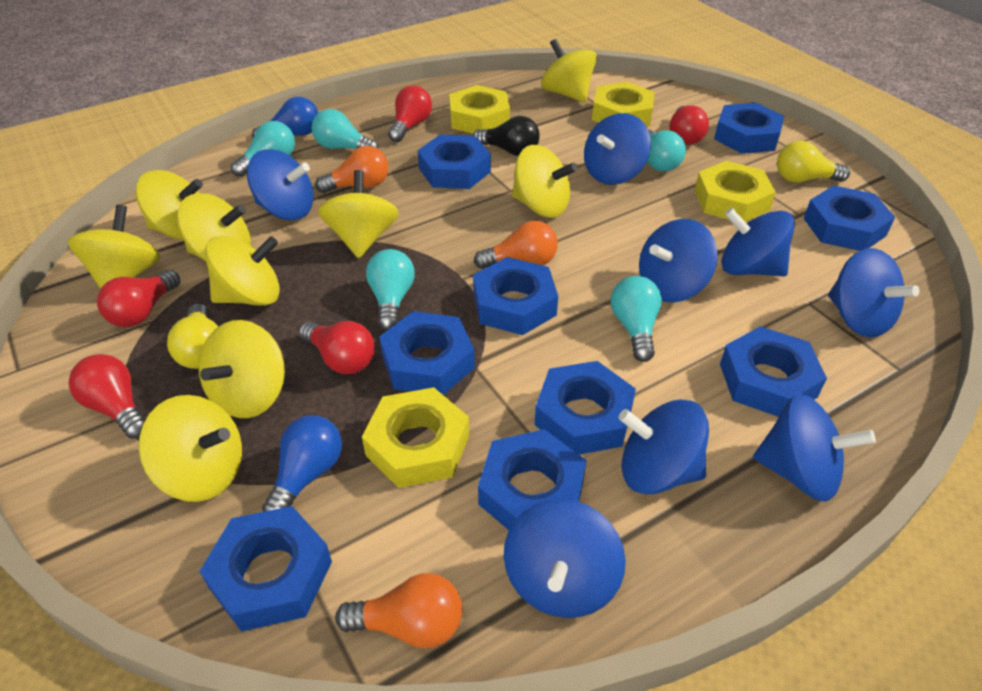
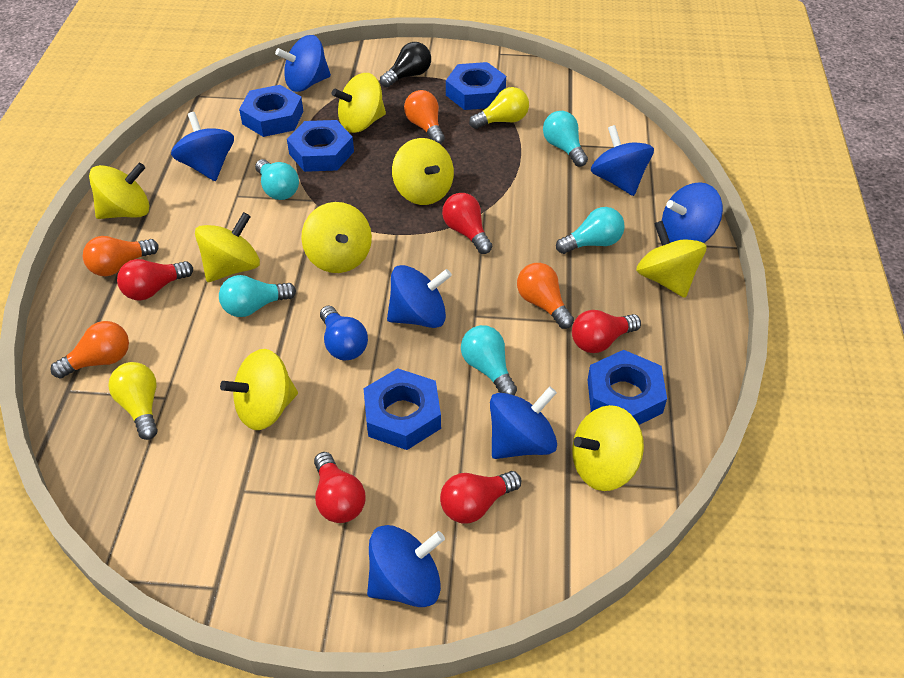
blue light bulb: 2 -> 1
blue nut: 9 -> 5
blue spinning top: 8 -> 7
orange light bulb: 3 -> 4
yellow nut: 4 -> 0
yellow spinning top: 9 -> 8

